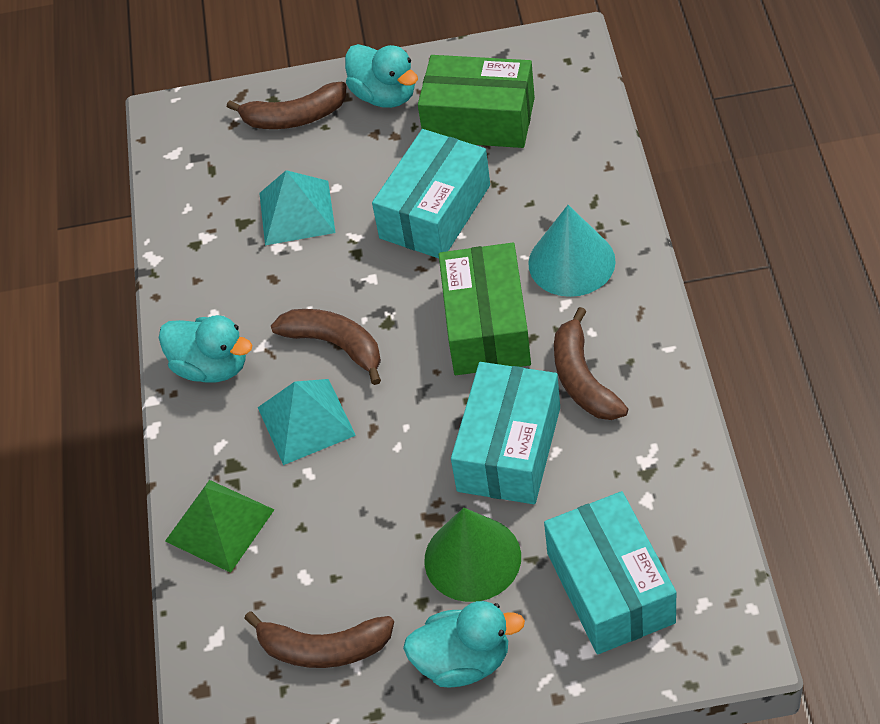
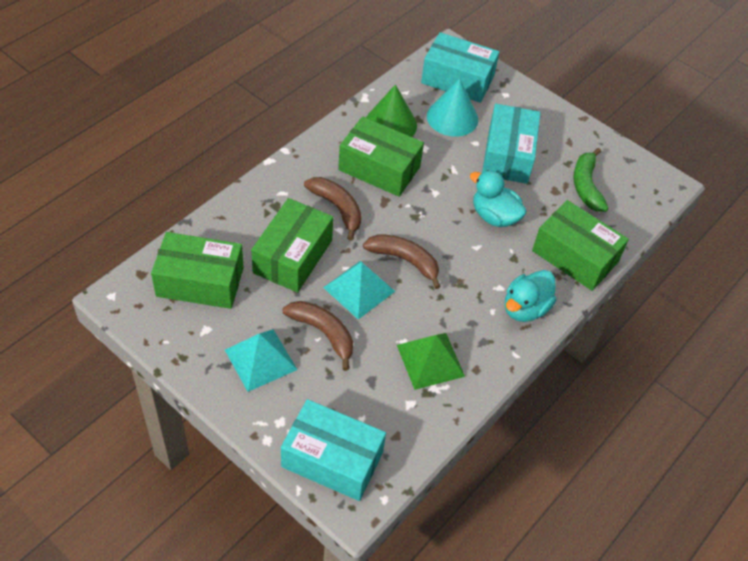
brown banana: 4 -> 3
green banana: 0 -> 1
green box: 2 -> 4
turquoise duck: 3 -> 2

